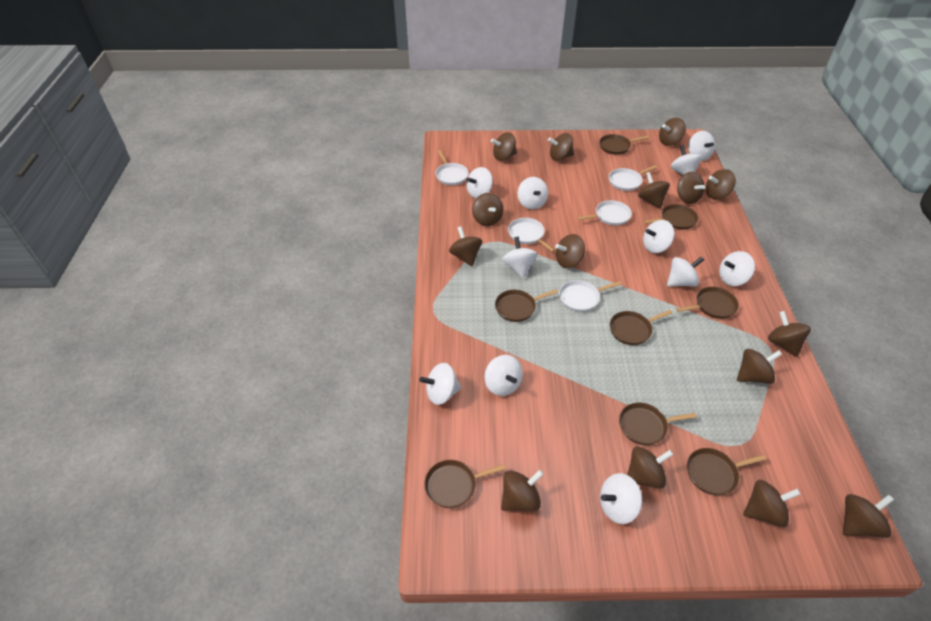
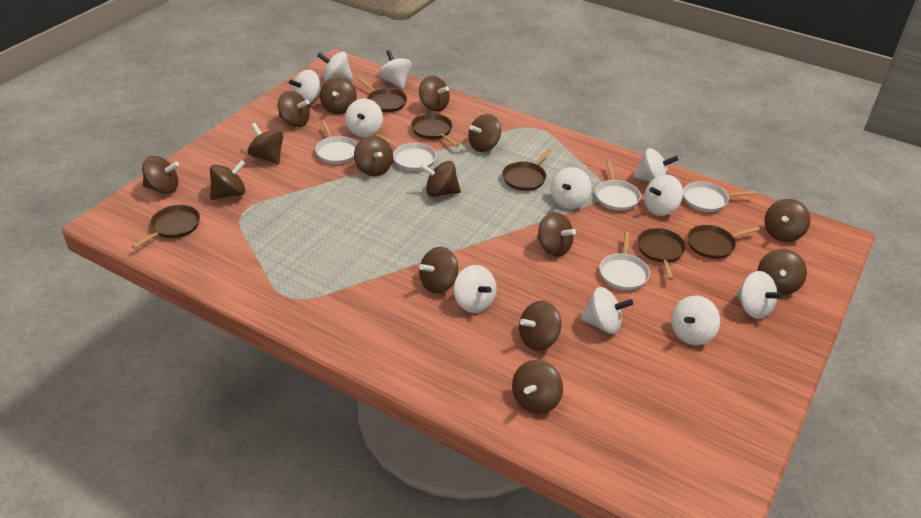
brown pan: 8 -> 6

